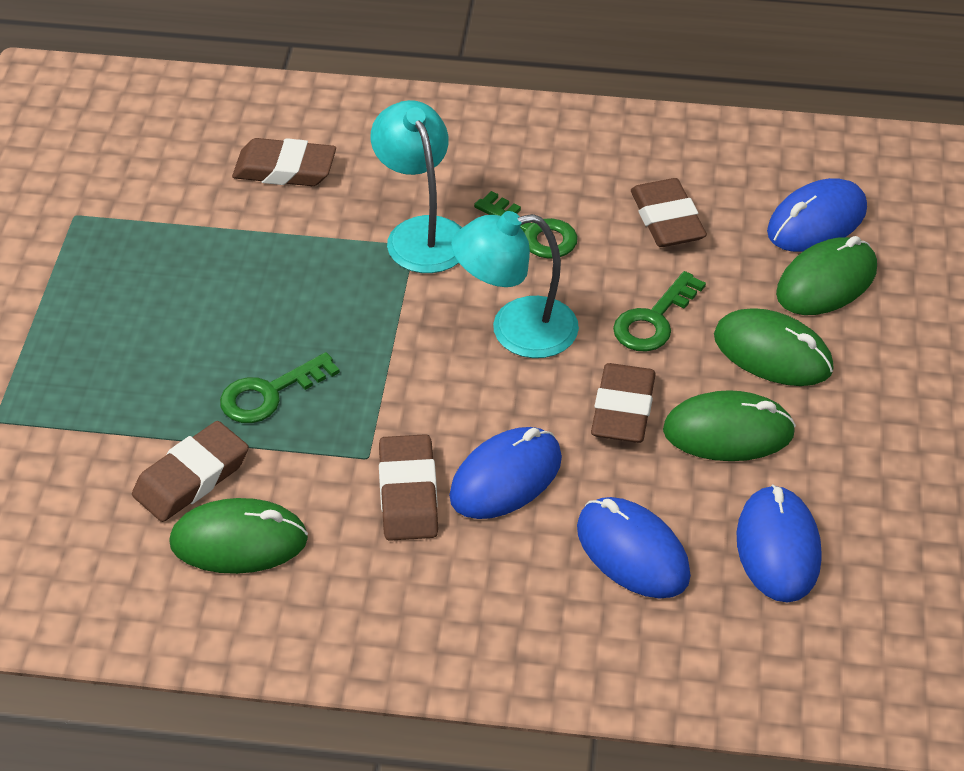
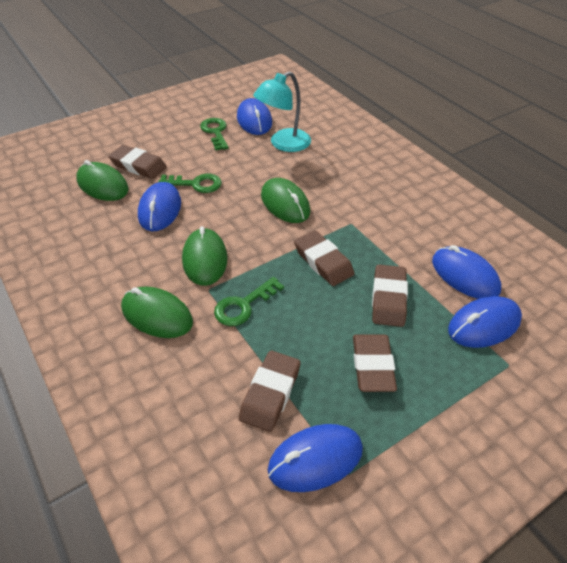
blue mouse: 4 -> 5
turquoise lamp: 2 -> 1

